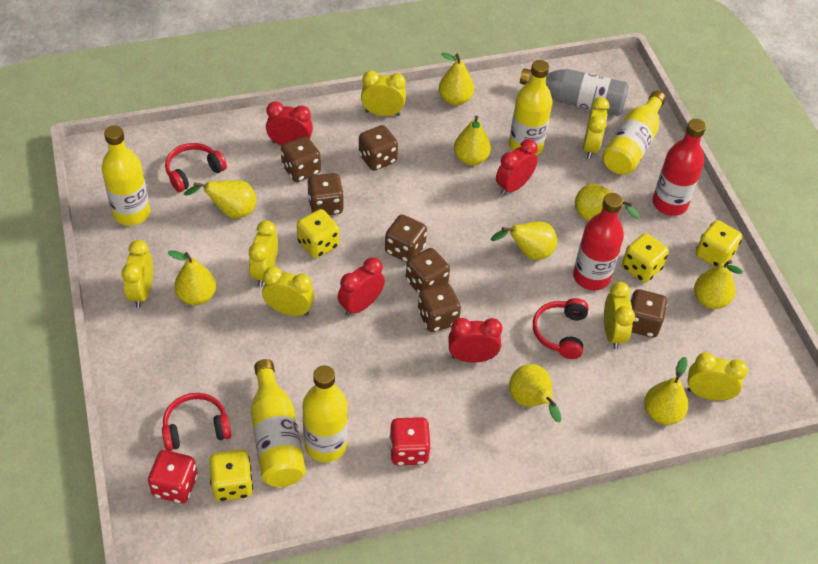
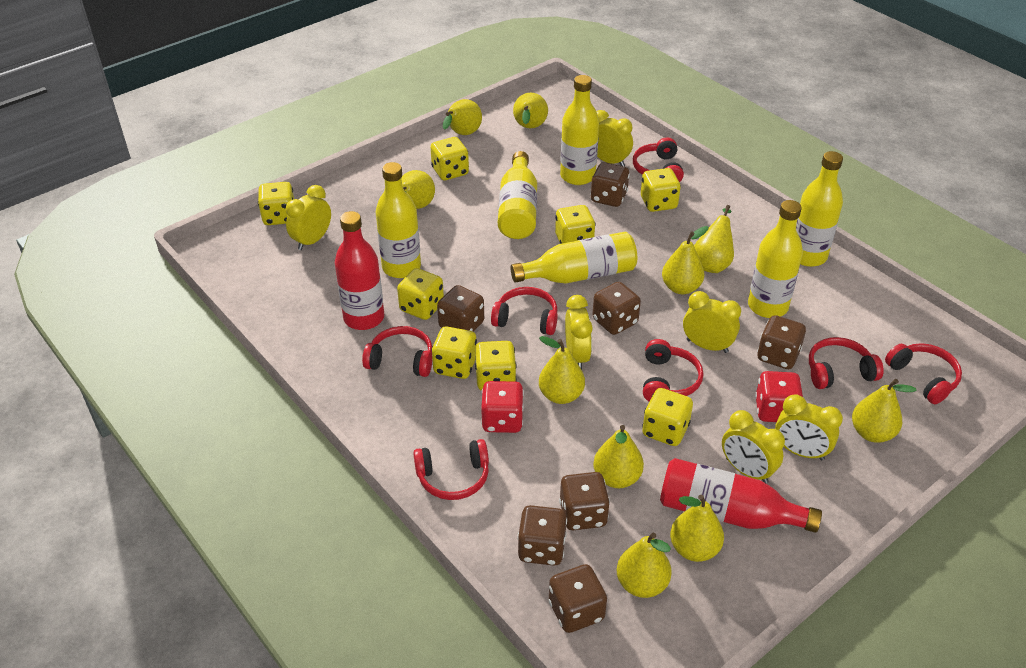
grey bottle: 1 -> 0
red clock: 4 -> 0
red headphones: 3 -> 7
yellow bottle: 5 -> 6
yellow clock: 7 -> 6
yellow dice: 4 -> 8
yellow pear: 9 -> 10

